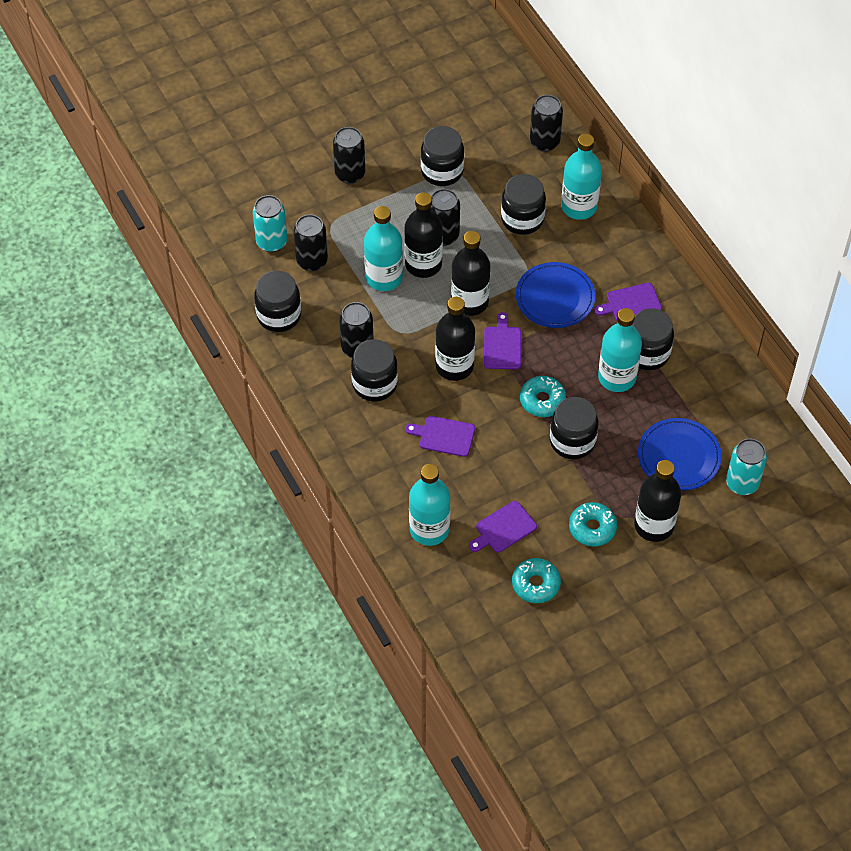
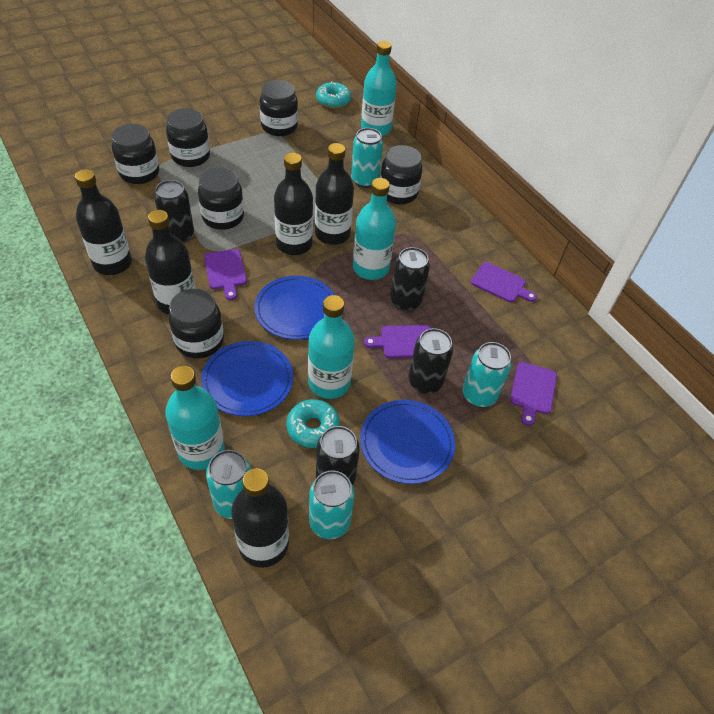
black bottle: 4 -> 5
black can: 5 -> 4
blue plate: 2 -> 3
turquoise can: 2 -> 4
turquoise donut: 3 -> 2

